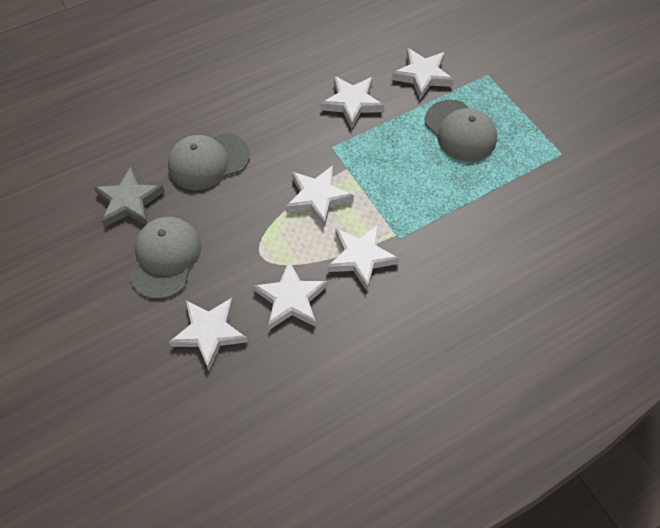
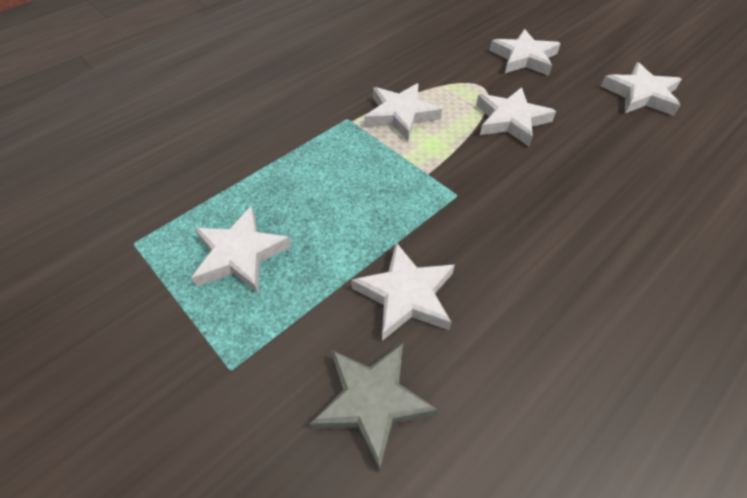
grey cap: 3 -> 0

